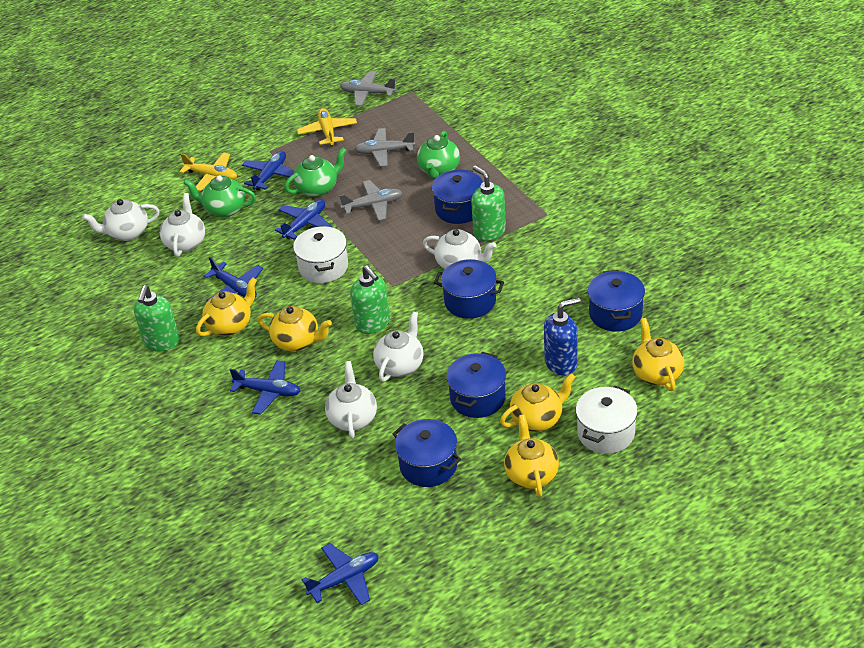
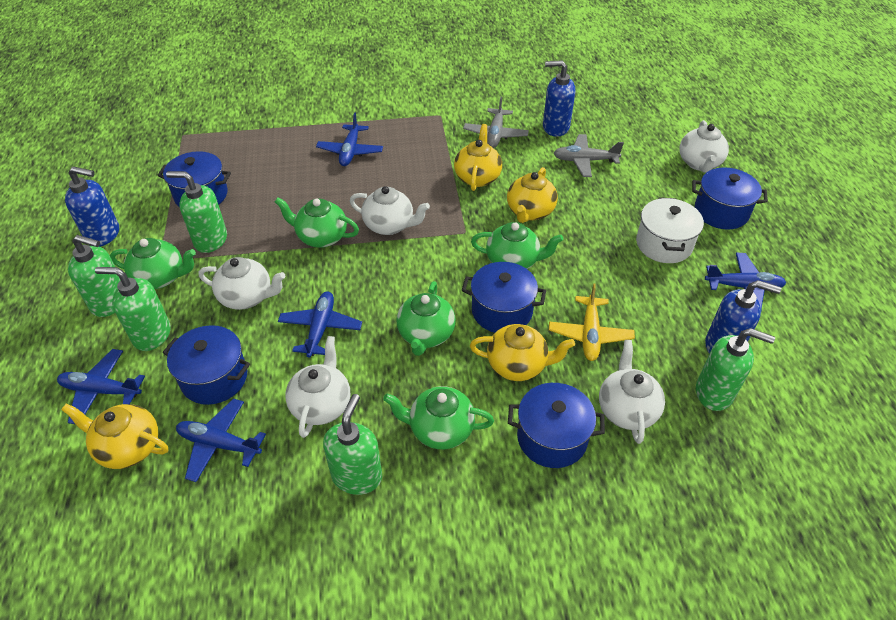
blue soap dispenser: 1 -> 3
green soap dispenser: 3 -> 5
green teapot: 3 -> 5
grey plane: 3 -> 2
white pot: 2 -> 1
yellow plane: 2 -> 1
yellow teapot: 5 -> 4

